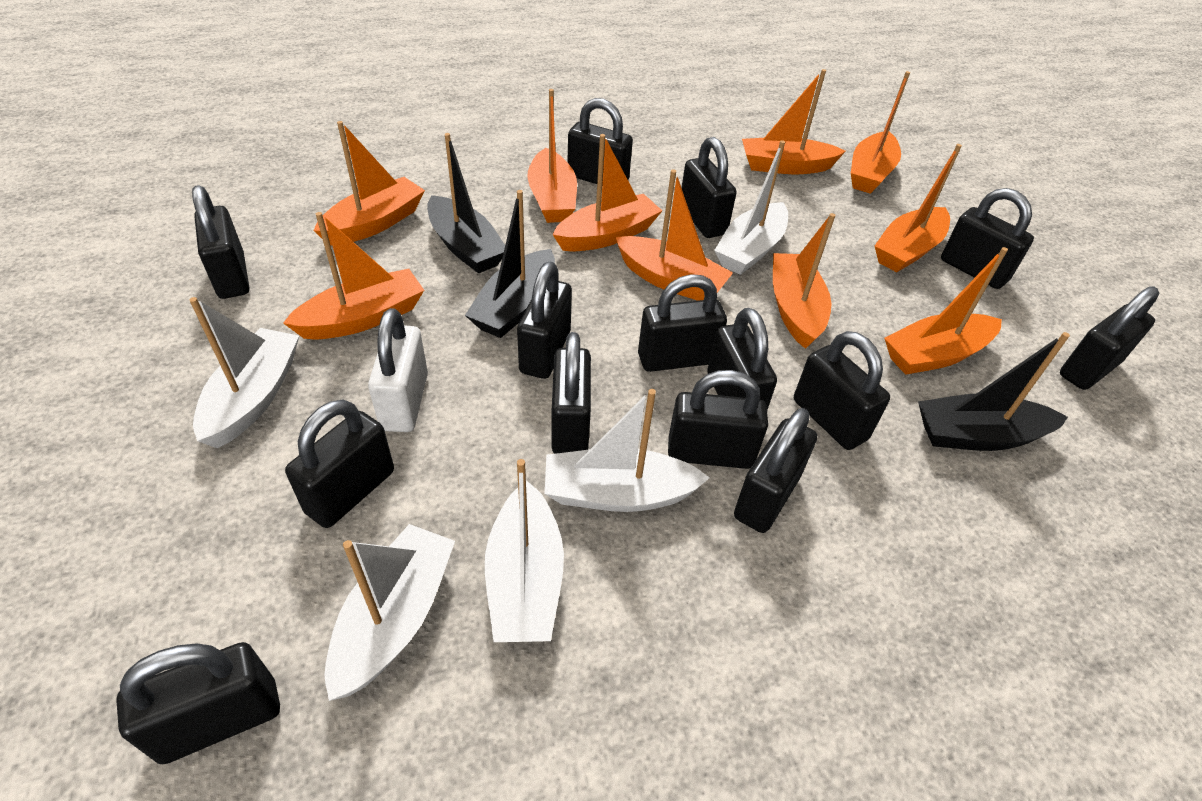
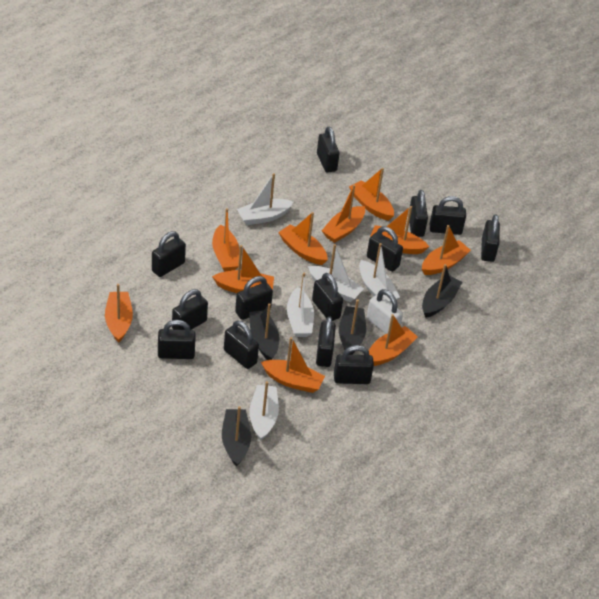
black boat: 3 -> 4
black padlock: 14 -> 13

